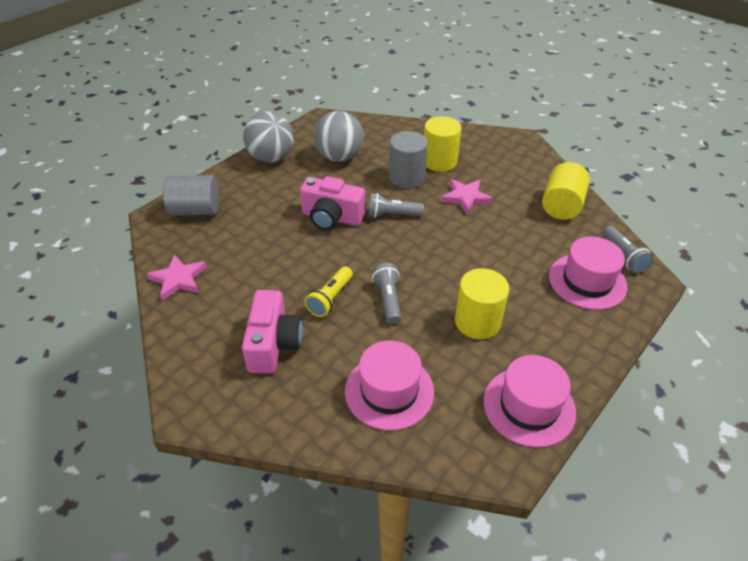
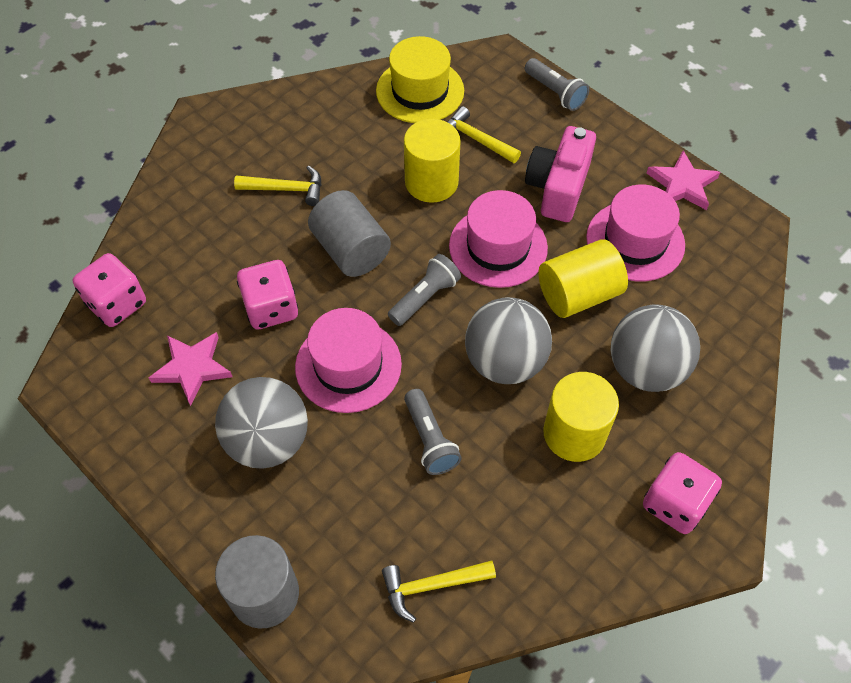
grey ball: 2 -> 3
pink camera: 2 -> 1
pink dice: 0 -> 3
yellow flashlight: 1 -> 0
yellow hammer: 0 -> 3
yellow hat: 0 -> 1

